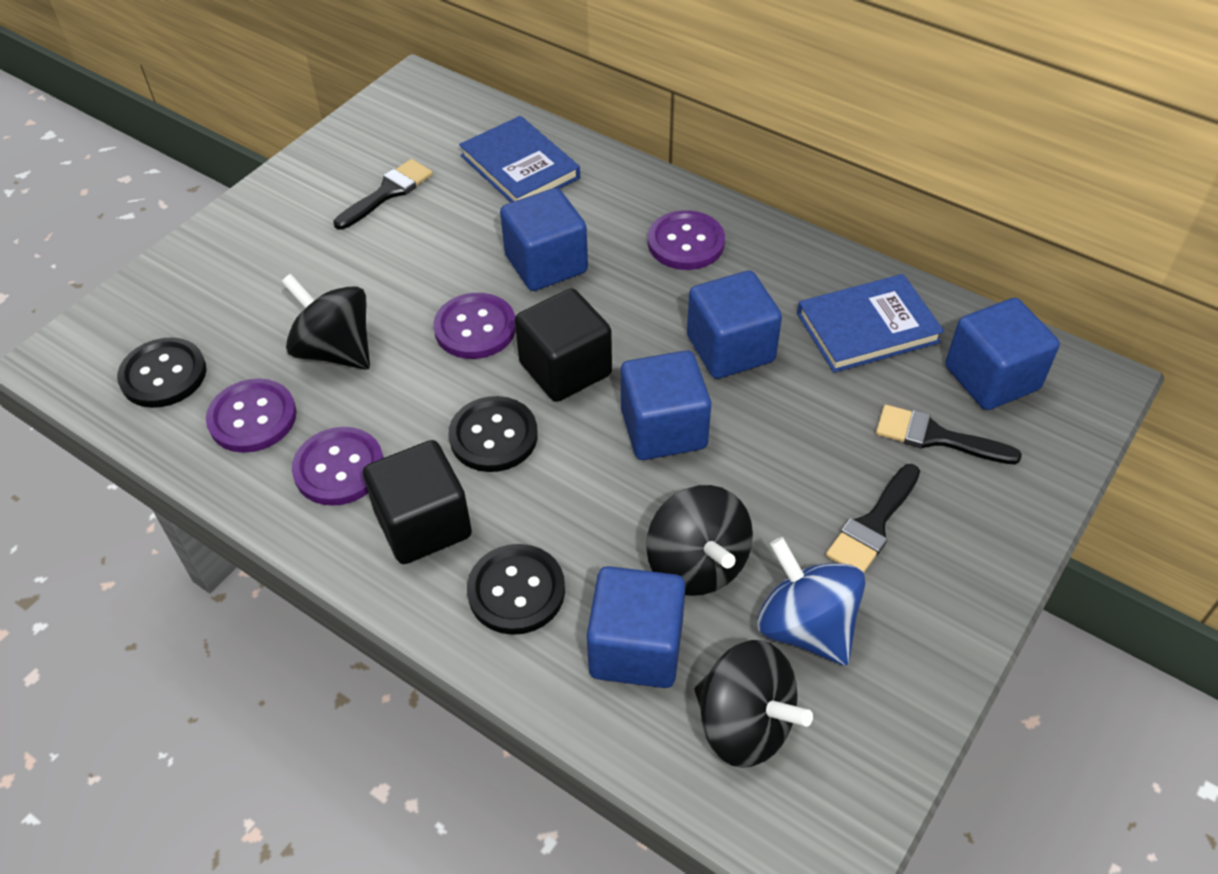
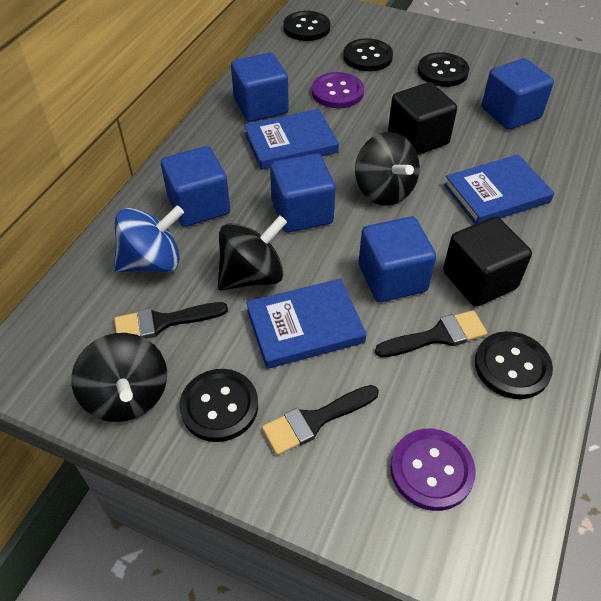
black button: 3 -> 5
blue book: 2 -> 3
purple button: 4 -> 2

